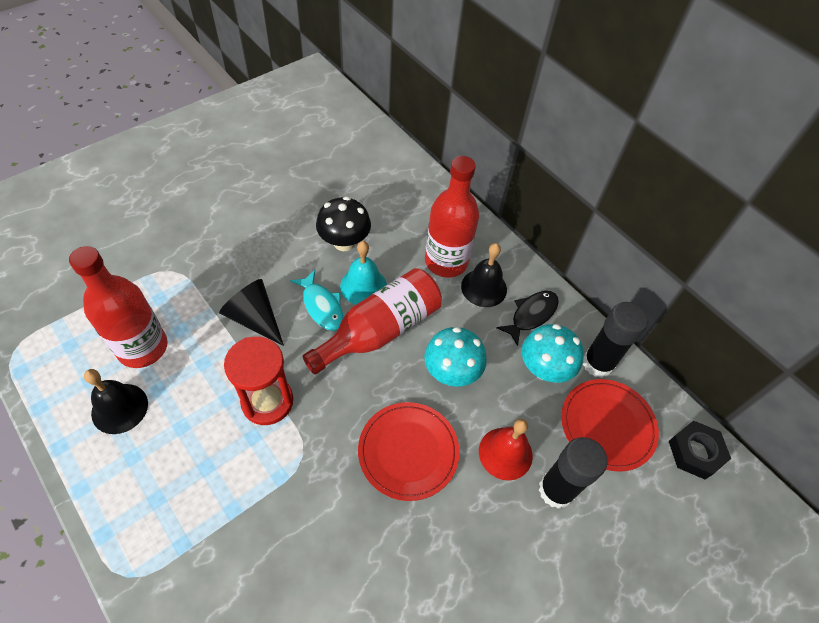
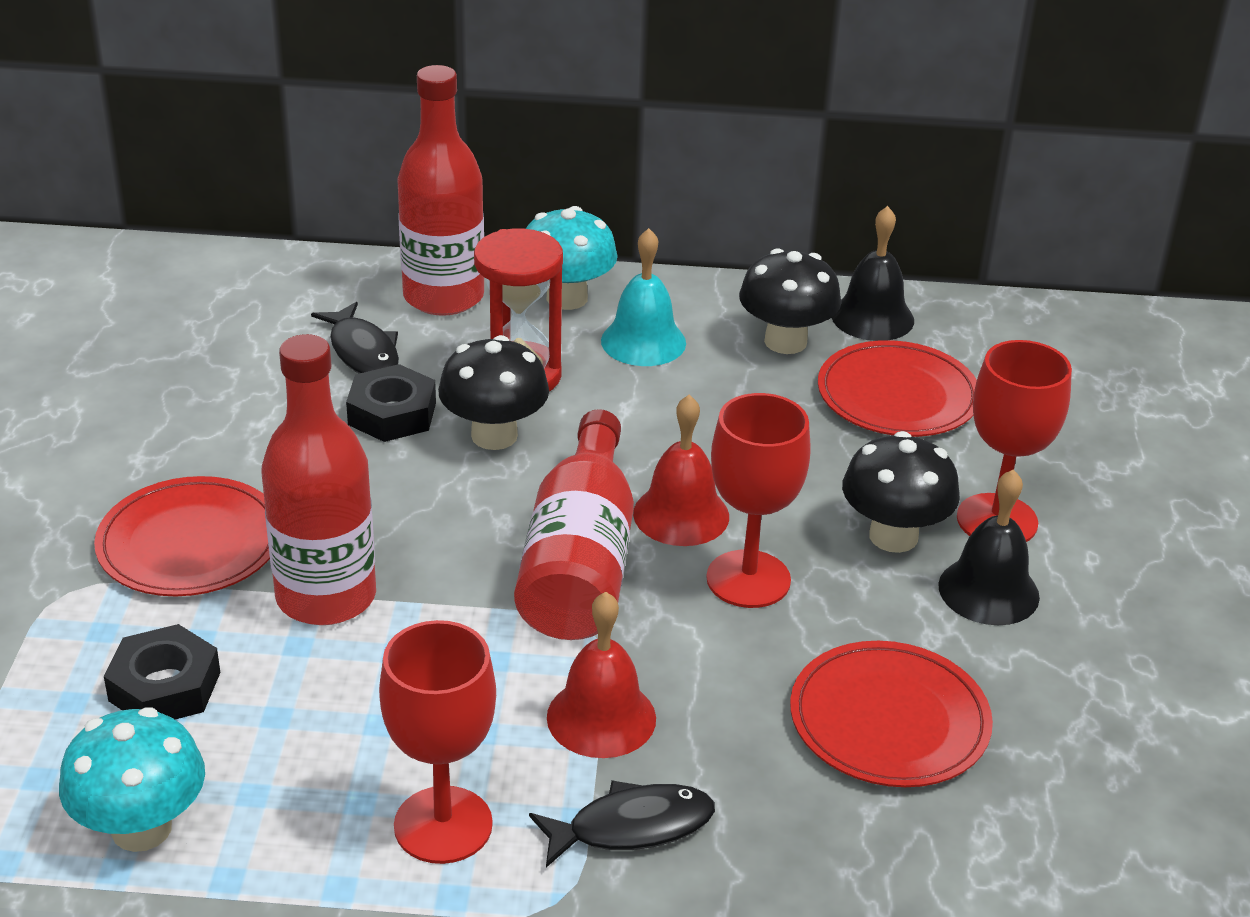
black cone: 1 -> 0
black fish: 1 -> 2
black glue stick: 2 -> 0
black mushroom: 1 -> 3
black nut: 1 -> 2
red bell: 1 -> 2
red goblet: 0 -> 3
red plate: 2 -> 3
turquoise fish: 1 -> 0

